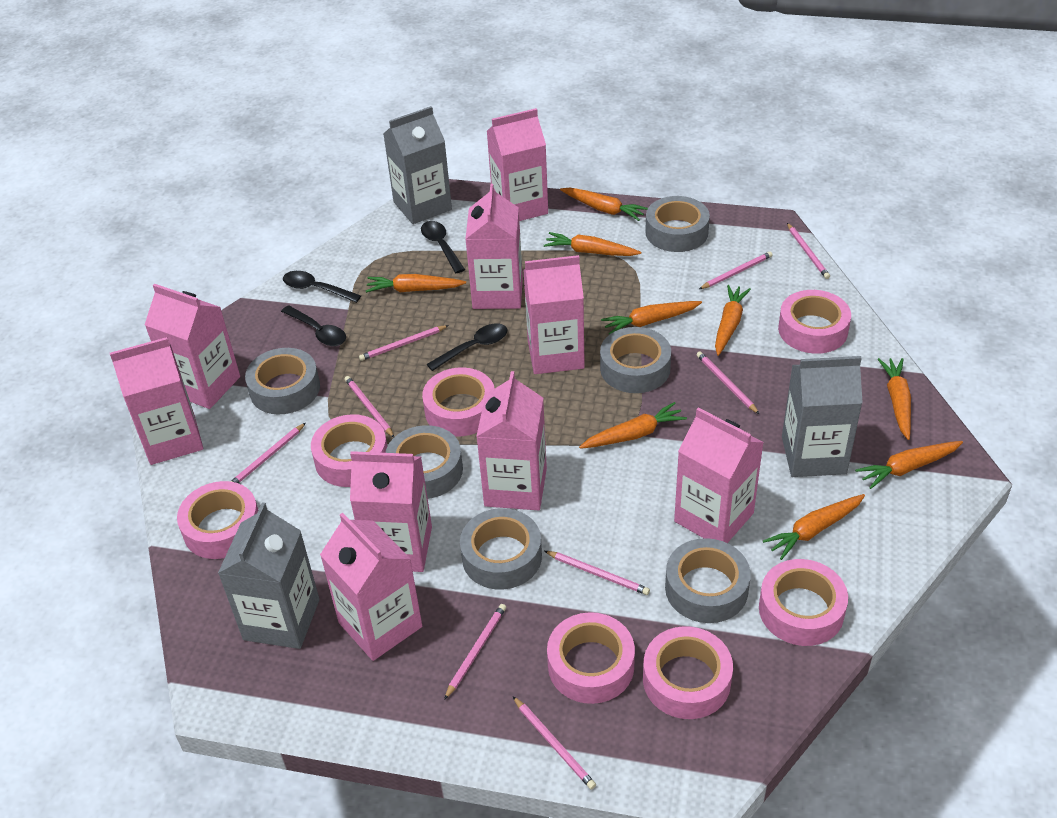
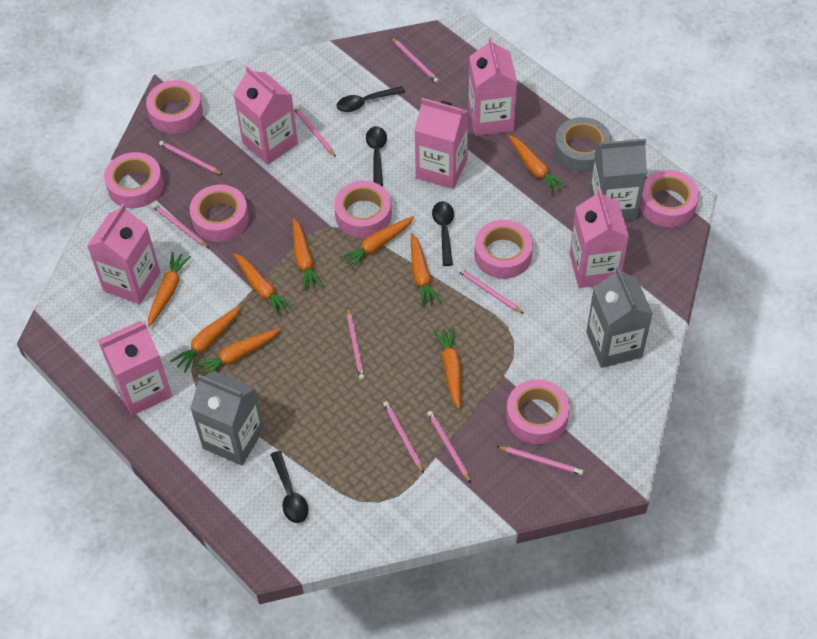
grey tape: 6 -> 1
pink carton: 9 -> 6

